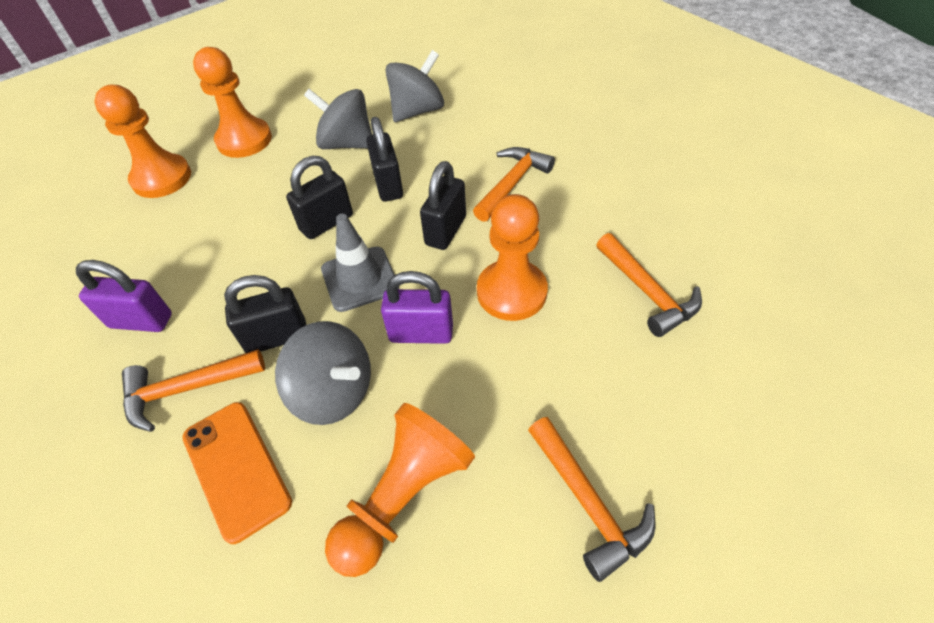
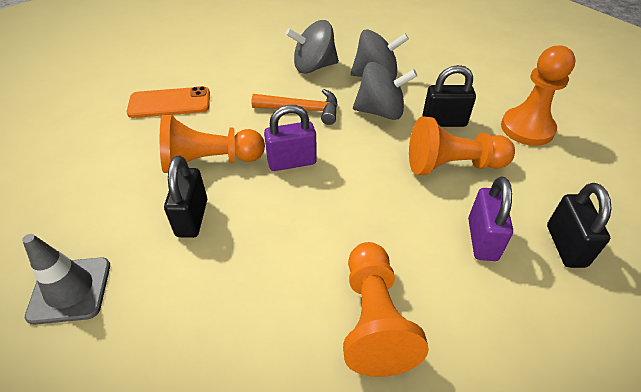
black padlock: 4 -> 3
orange hammer: 4 -> 1

